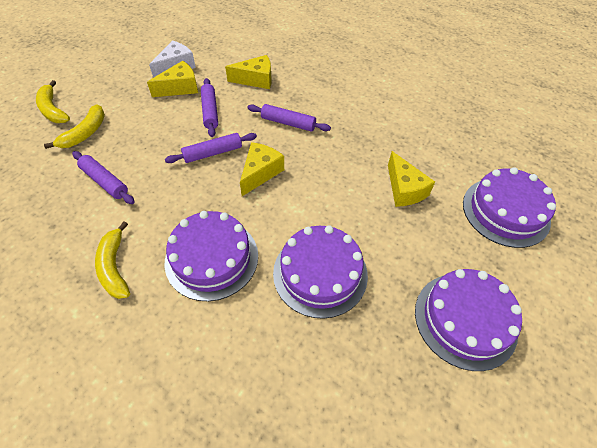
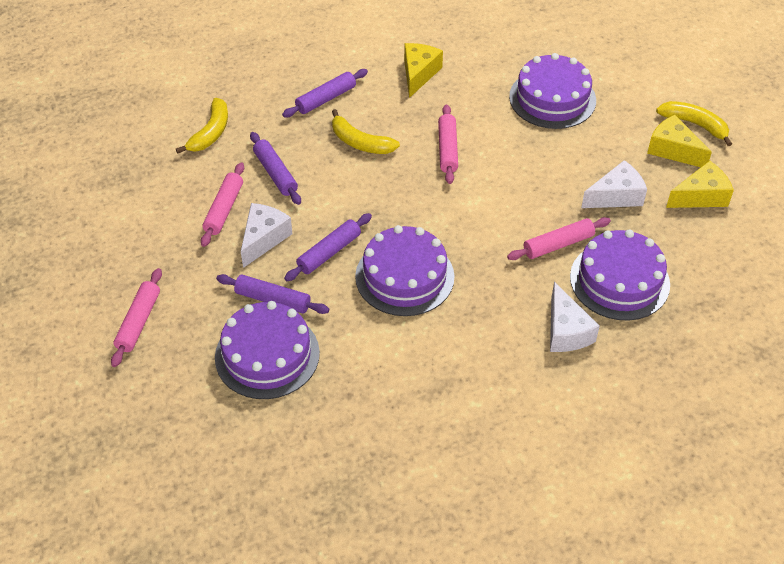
pink rolling pin: 0 -> 4
white cheese: 1 -> 3
yellow cheese: 4 -> 3

